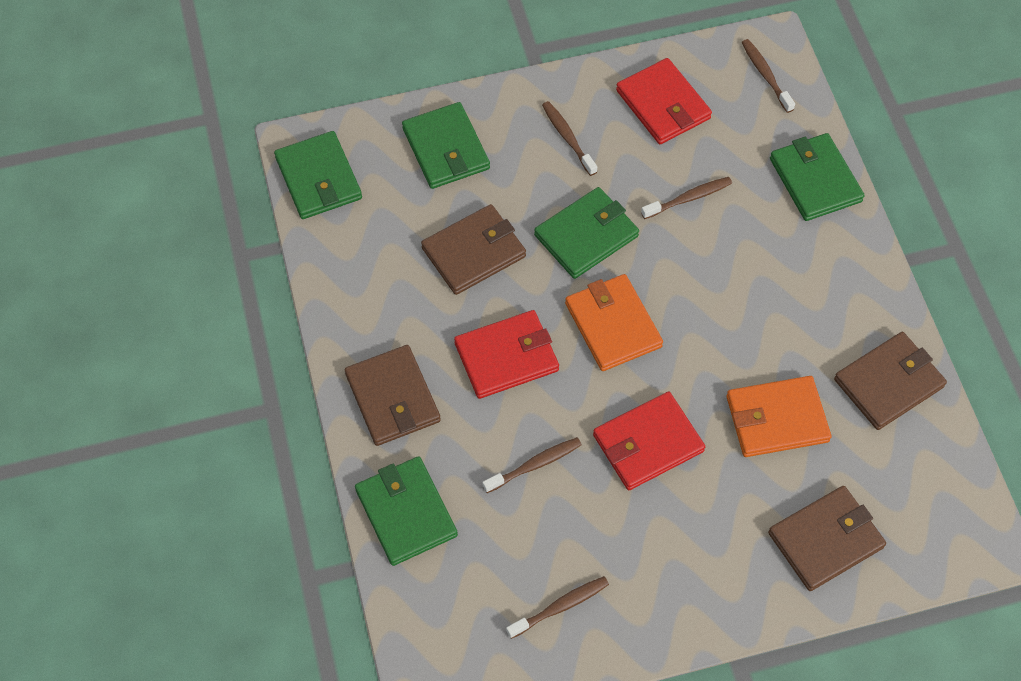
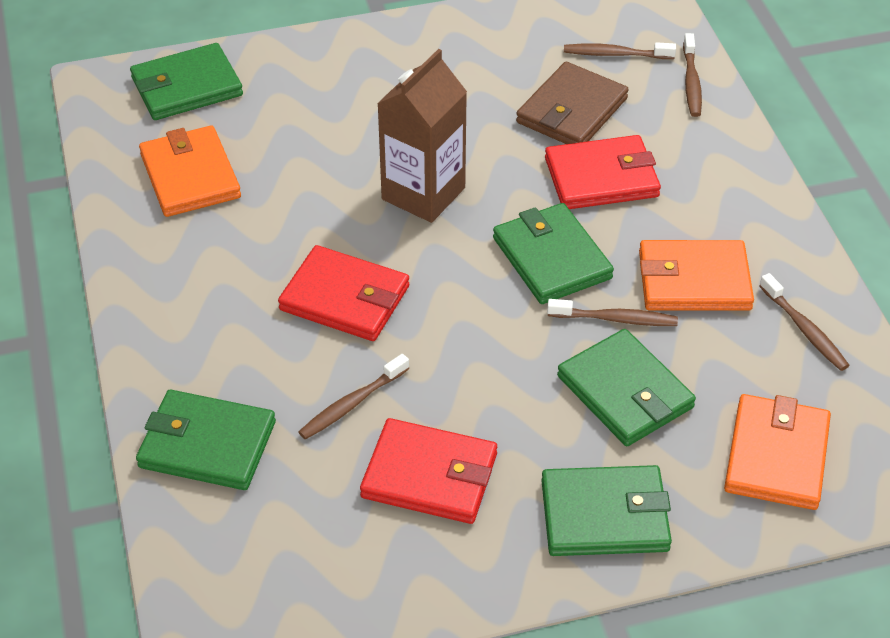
brown carton: 0 -> 1
brown wallet: 4 -> 1
orange wallet: 2 -> 3

